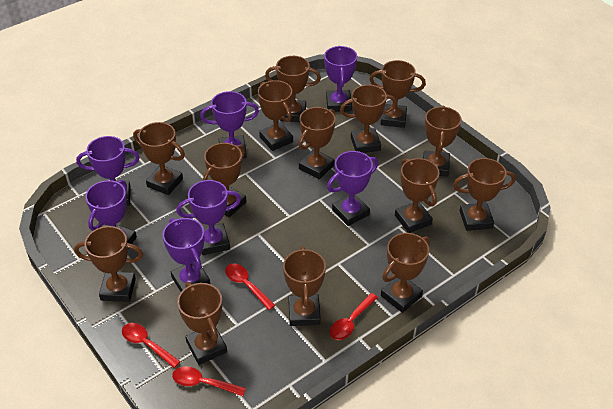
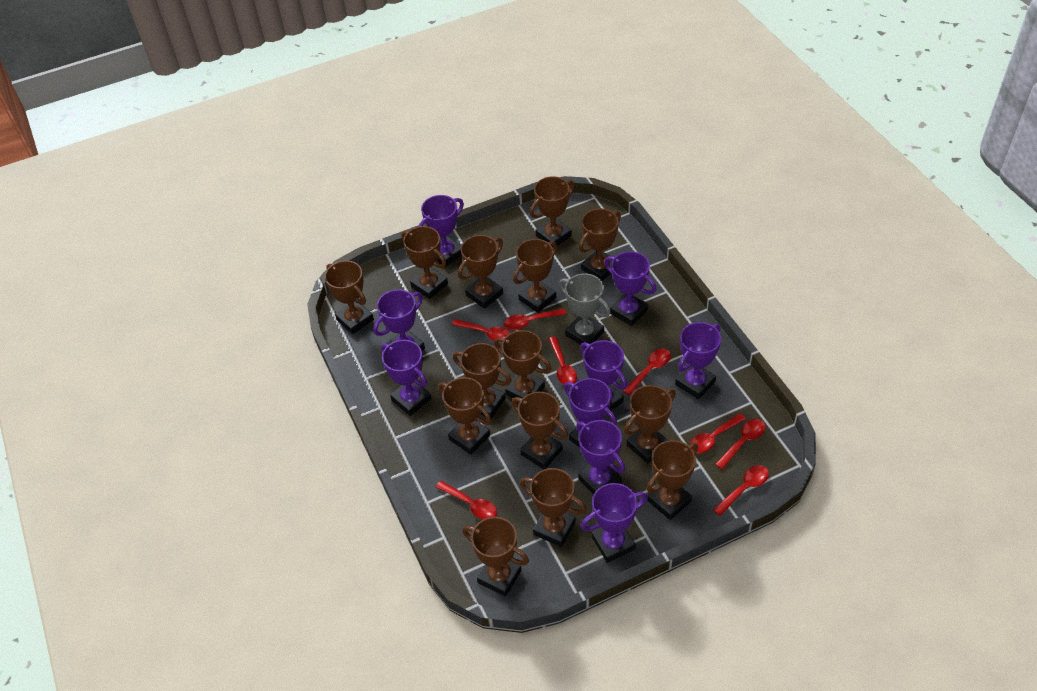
grey trophy: 0 -> 1
purple trophy: 7 -> 9
red spoon: 4 -> 8

